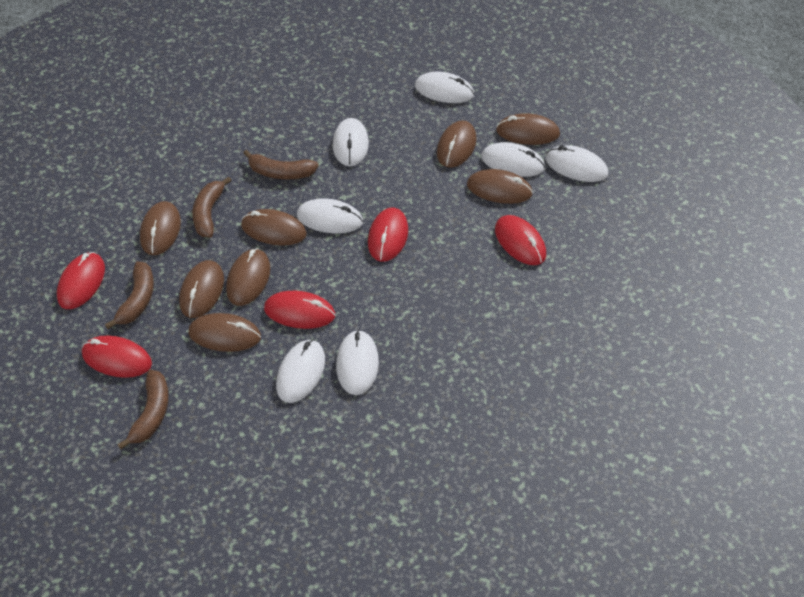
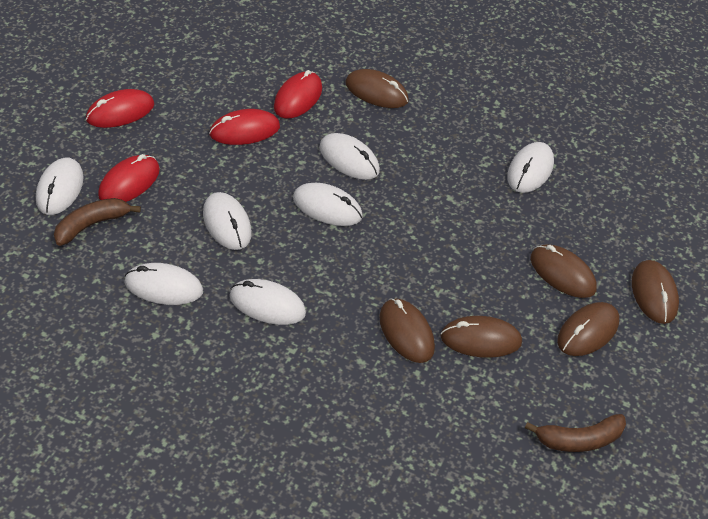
brown banana: 4 -> 2
brown mouse: 8 -> 6
red mouse: 5 -> 4

